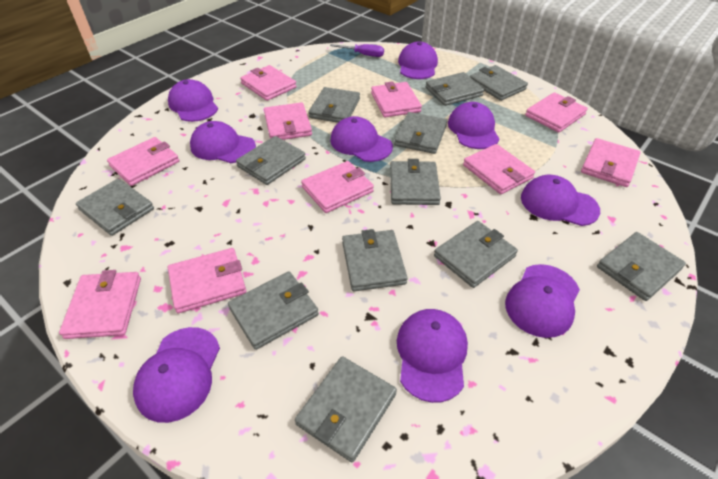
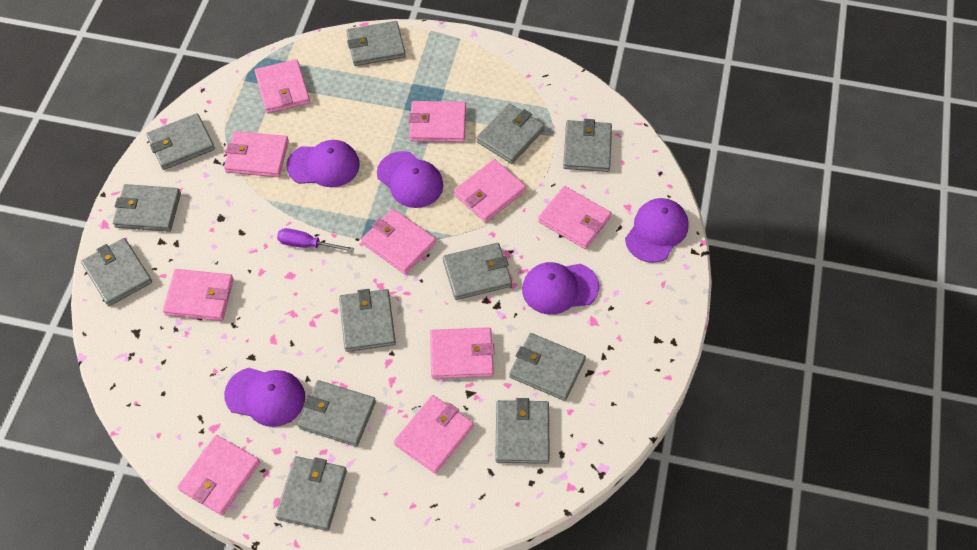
purple cap: 9 -> 5

